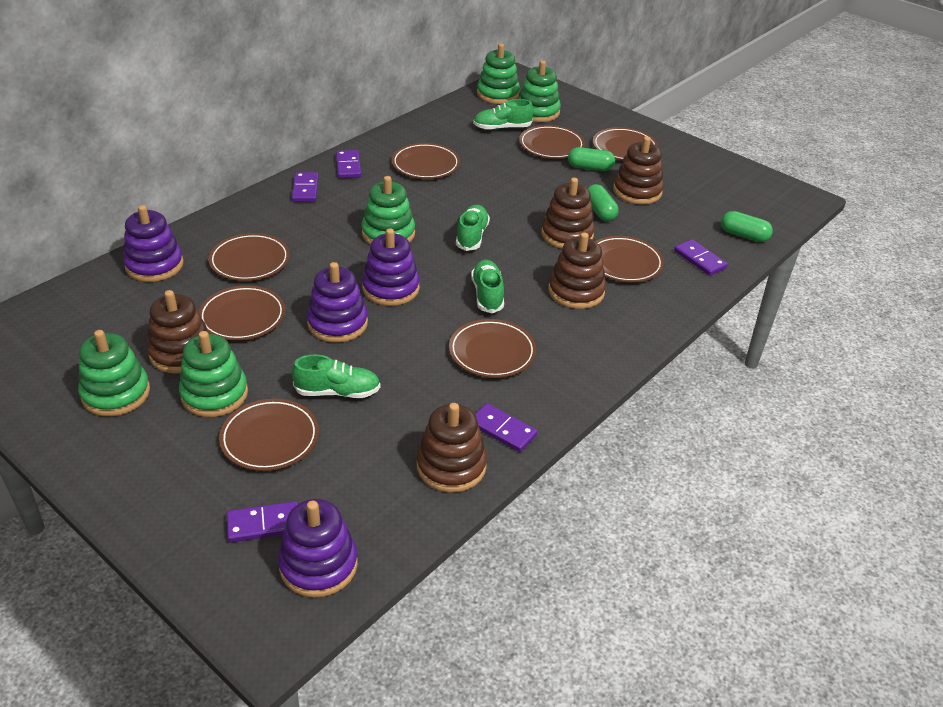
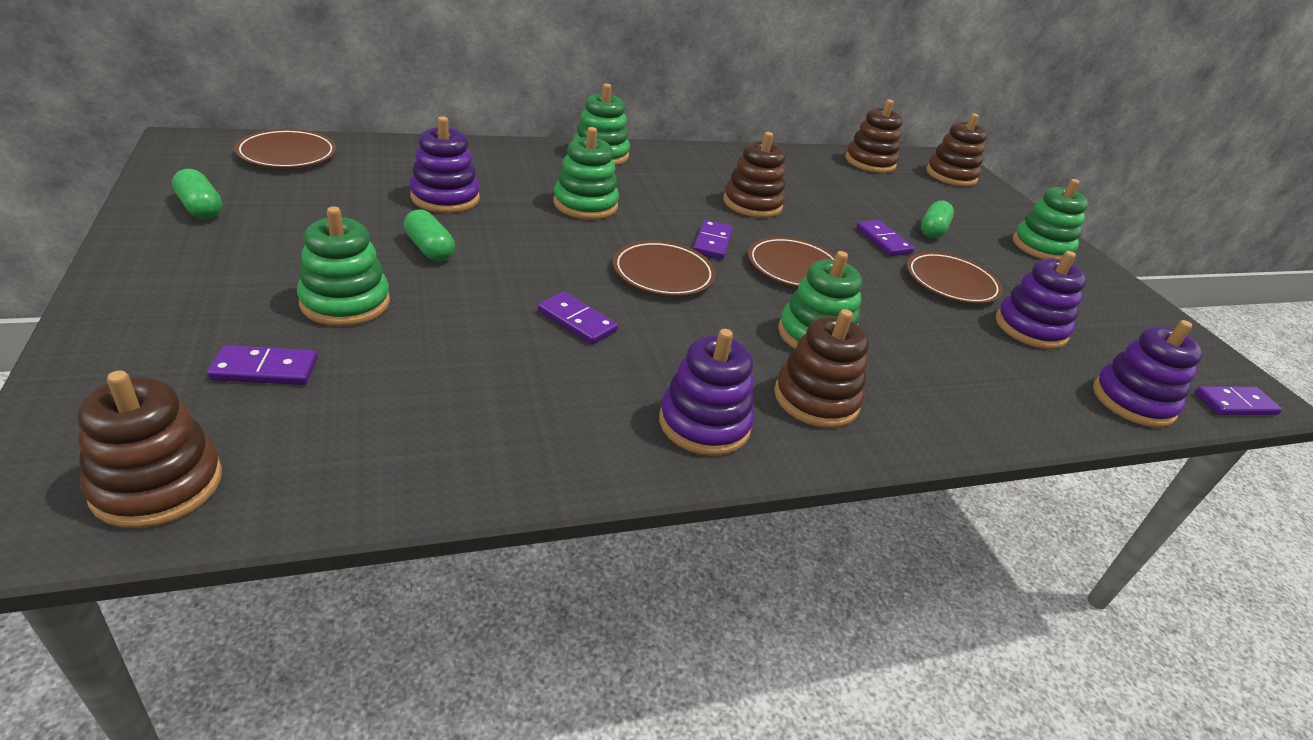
brown plate: 8 -> 4
green shoe: 4 -> 0

